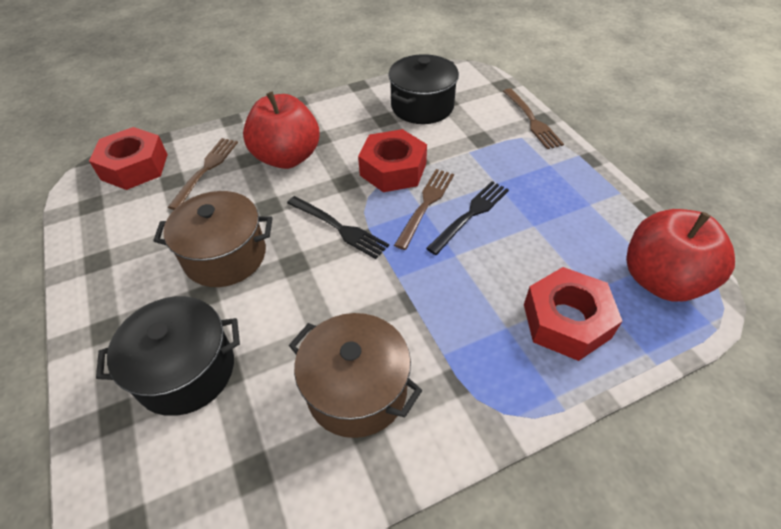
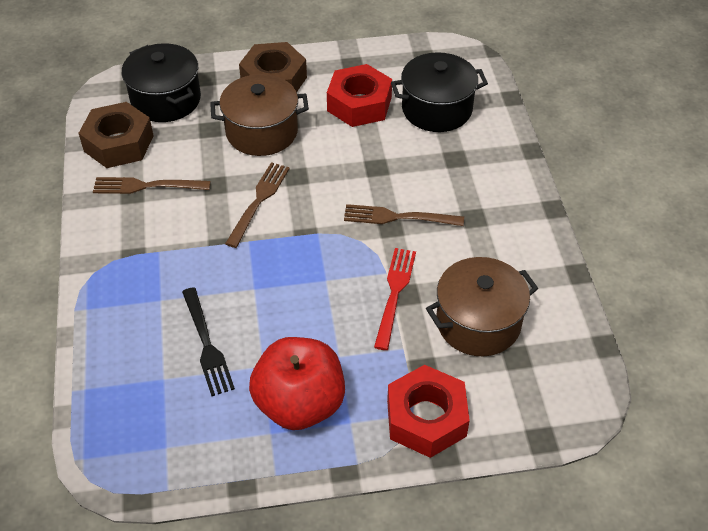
black fork: 2 -> 1
brown nut: 0 -> 2
red apple: 2 -> 1
red fork: 0 -> 1
red nut: 3 -> 2

